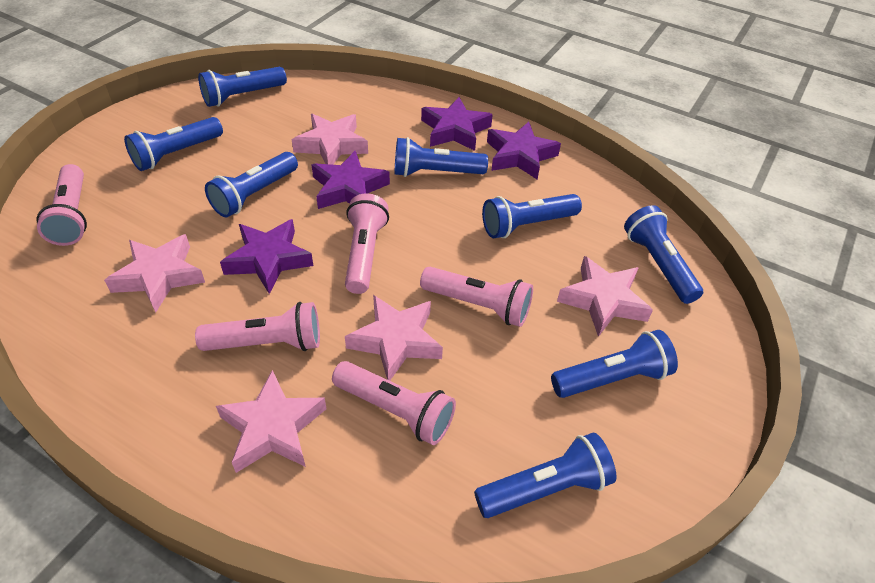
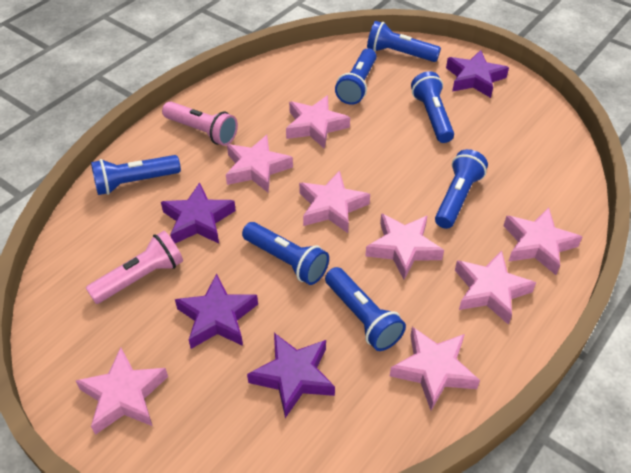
blue flashlight: 8 -> 7
pink flashlight: 5 -> 2
pink star: 5 -> 8

